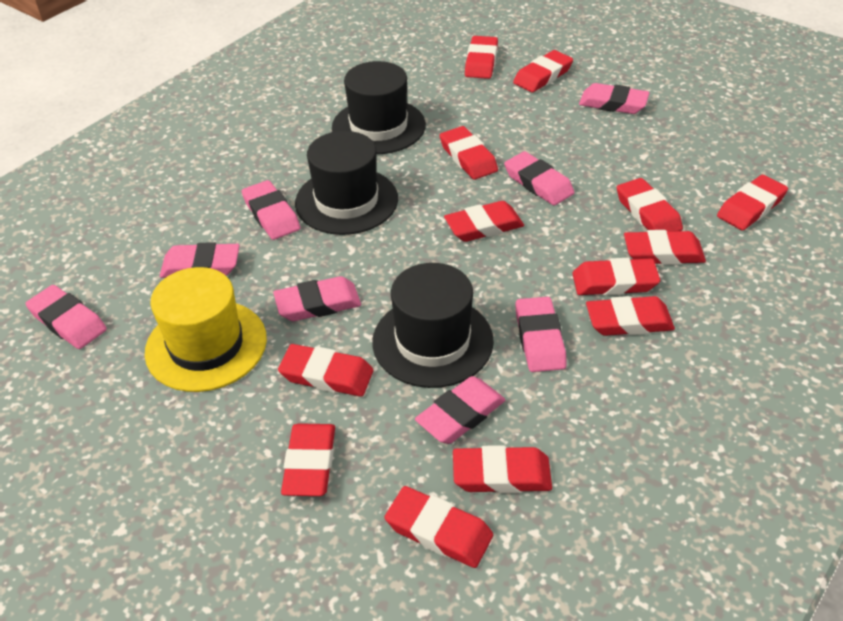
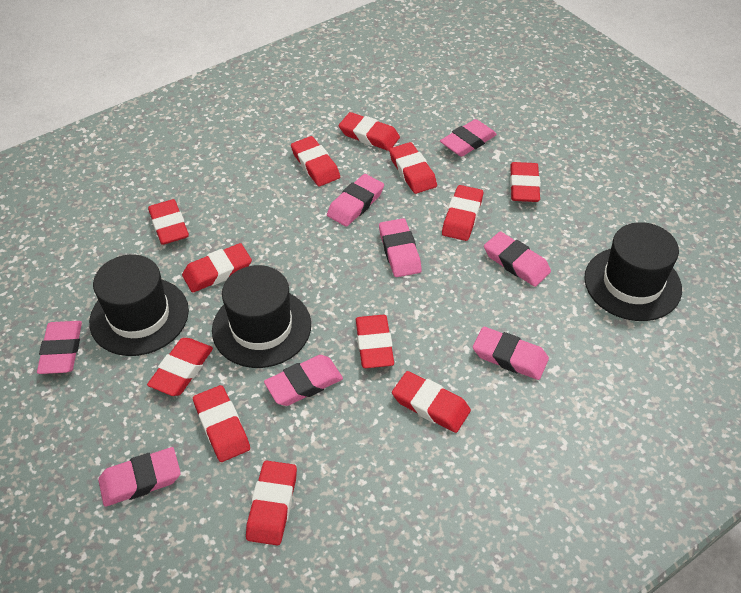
red eraser: 13 -> 12
yellow hat: 1 -> 0

